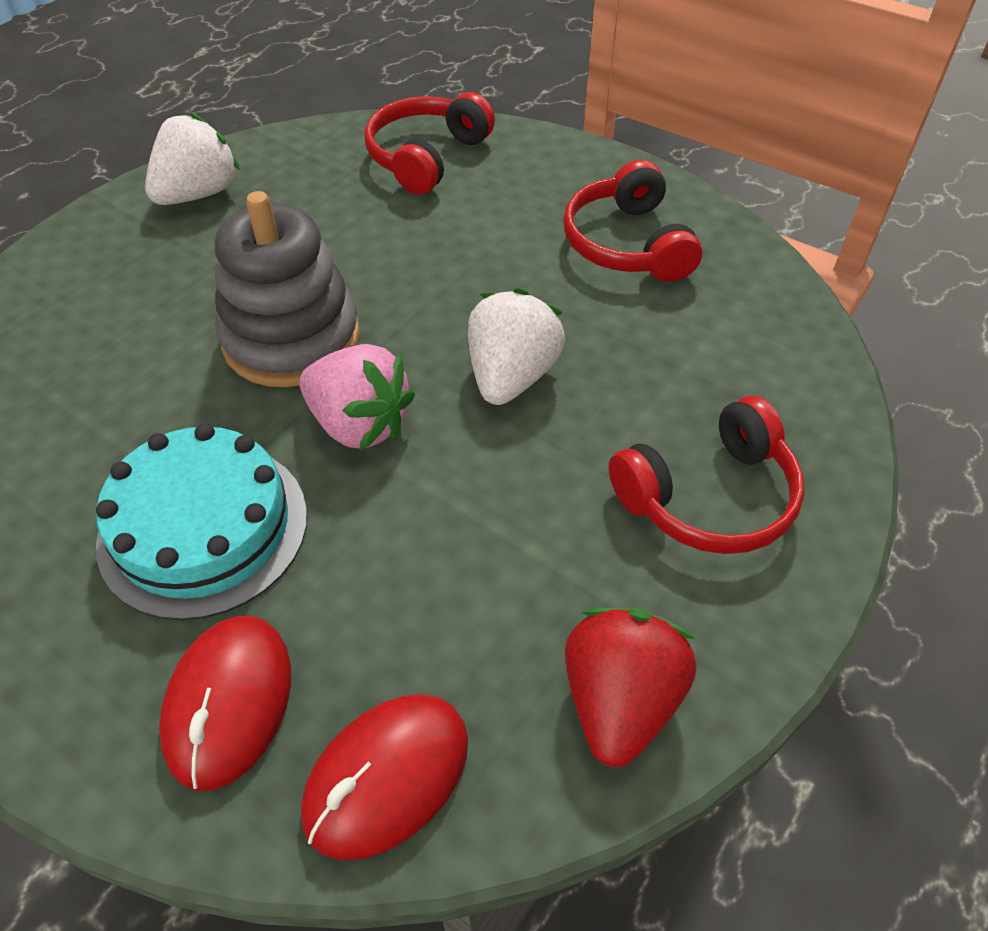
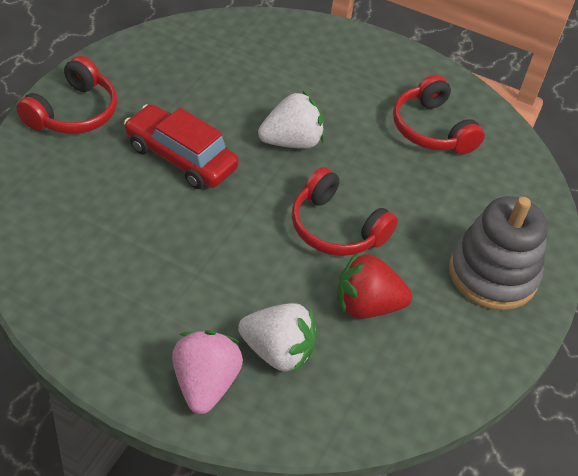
red car: 0 -> 1
red mouse: 2 -> 0
turquoise cake: 1 -> 0

